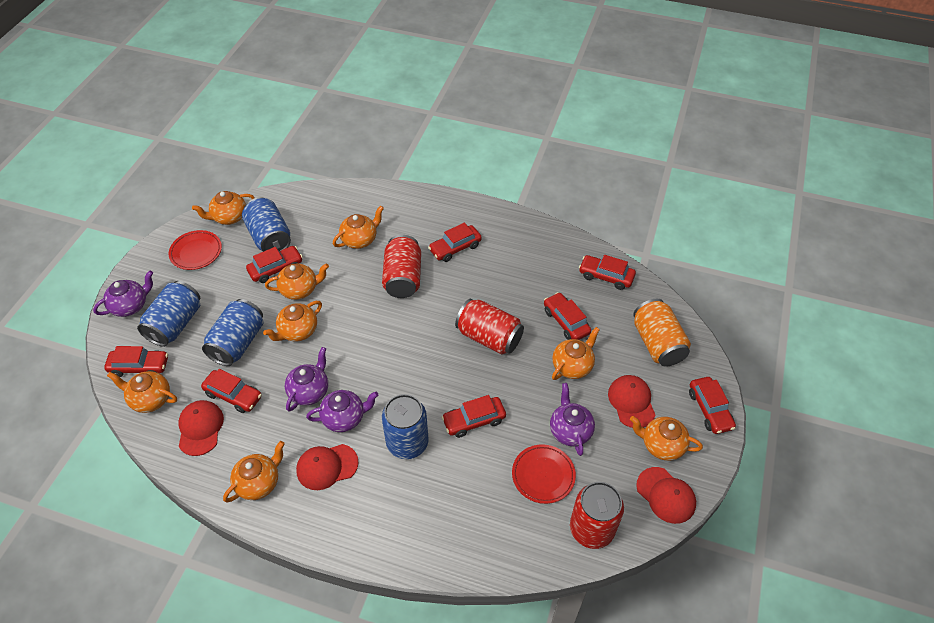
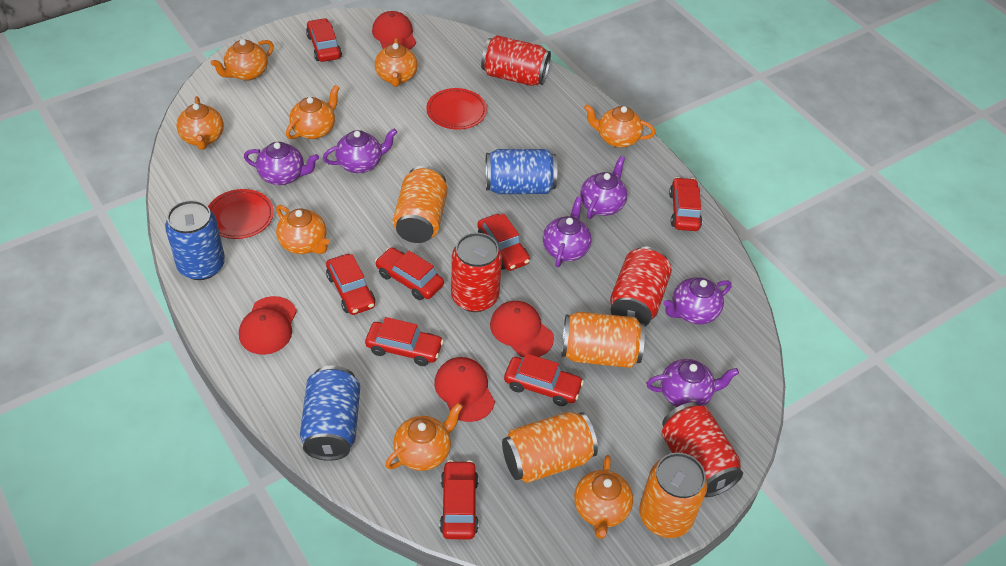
blue can: 4 -> 3
orange can: 1 -> 4
purple teapot: 4 -> 6
red can: 3 -> 4

